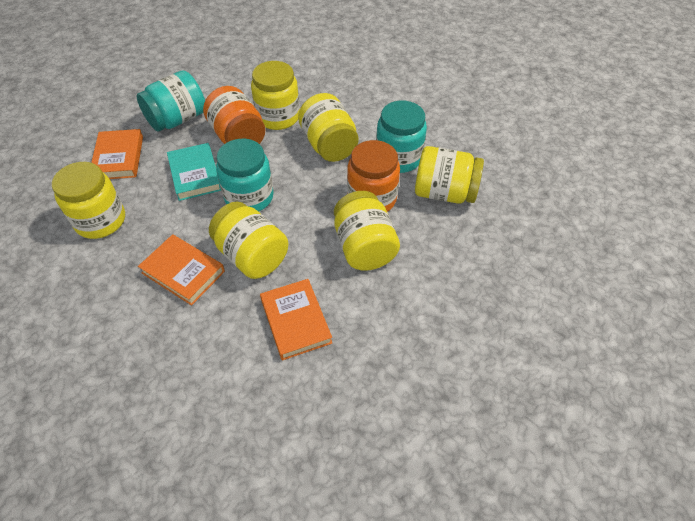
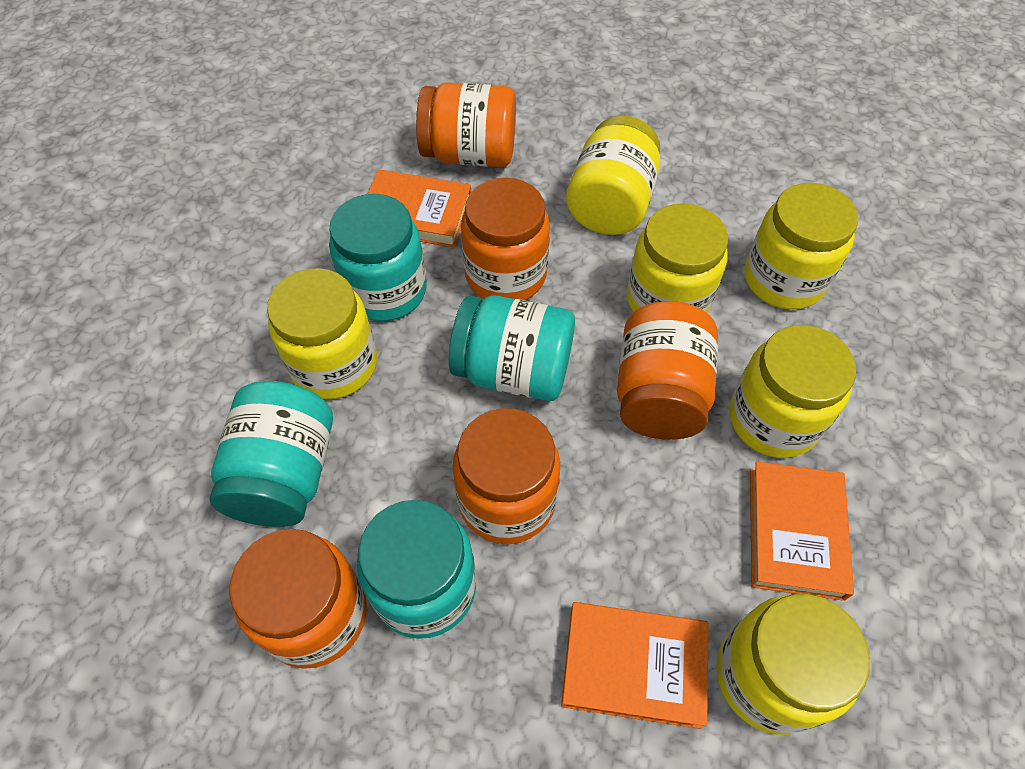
orange jar: 2 -> 5
turquoise book: 1 -> 0
turquoise jar: 3 -> 4

